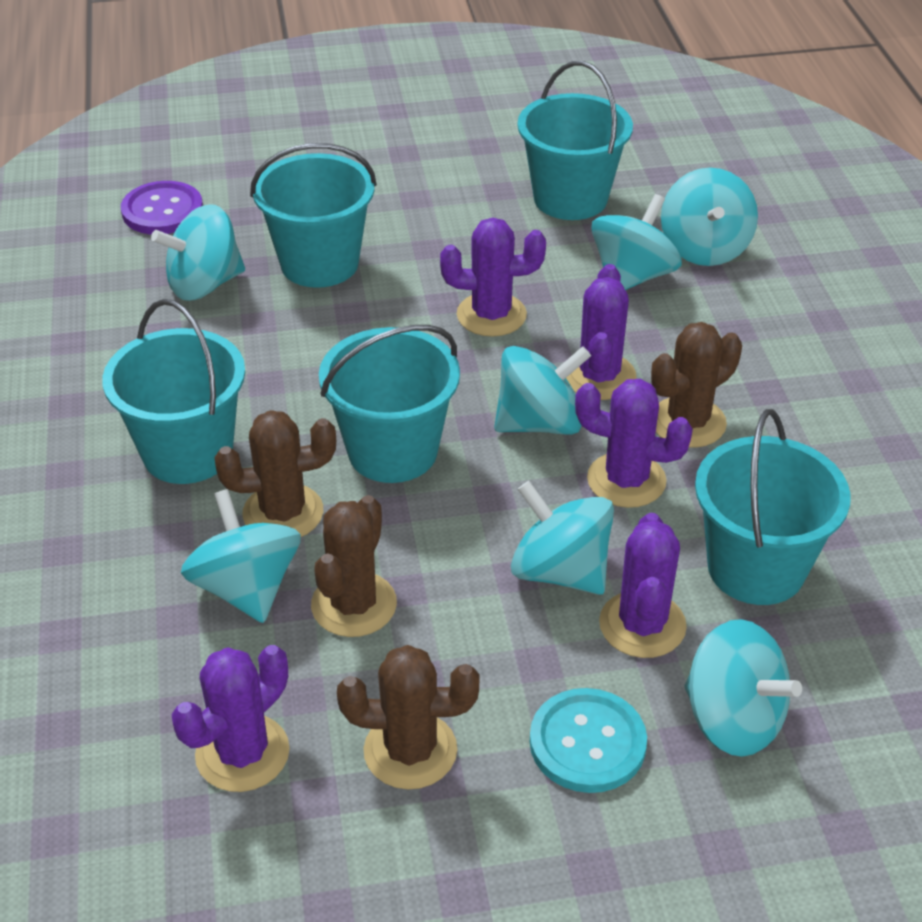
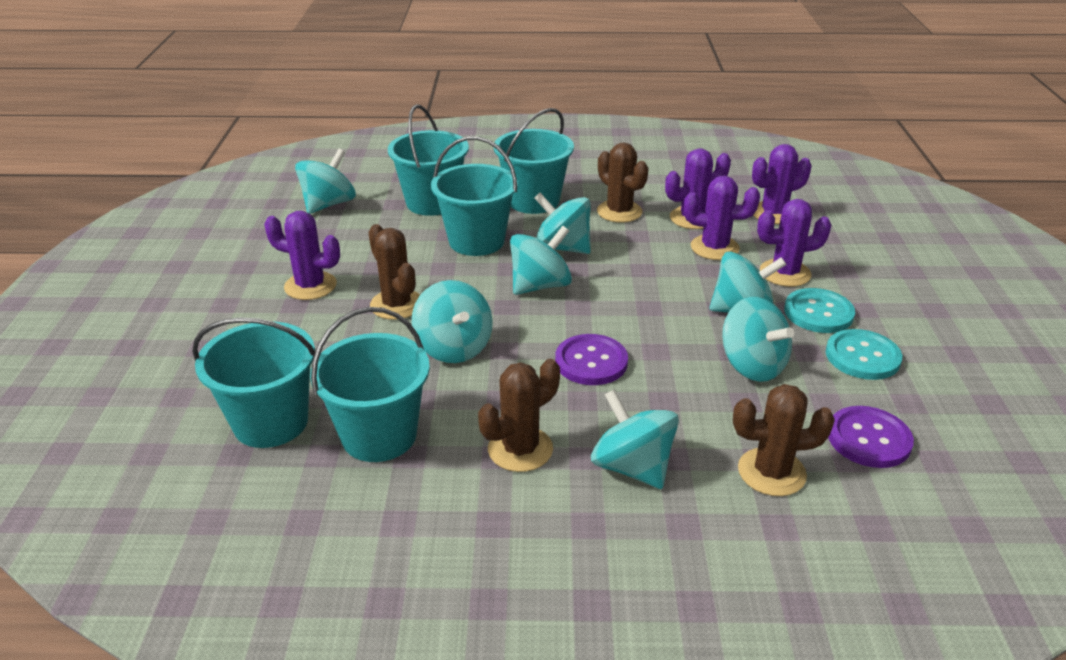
purple button: 1 -> 2
turquoise button: 1 -> 2

